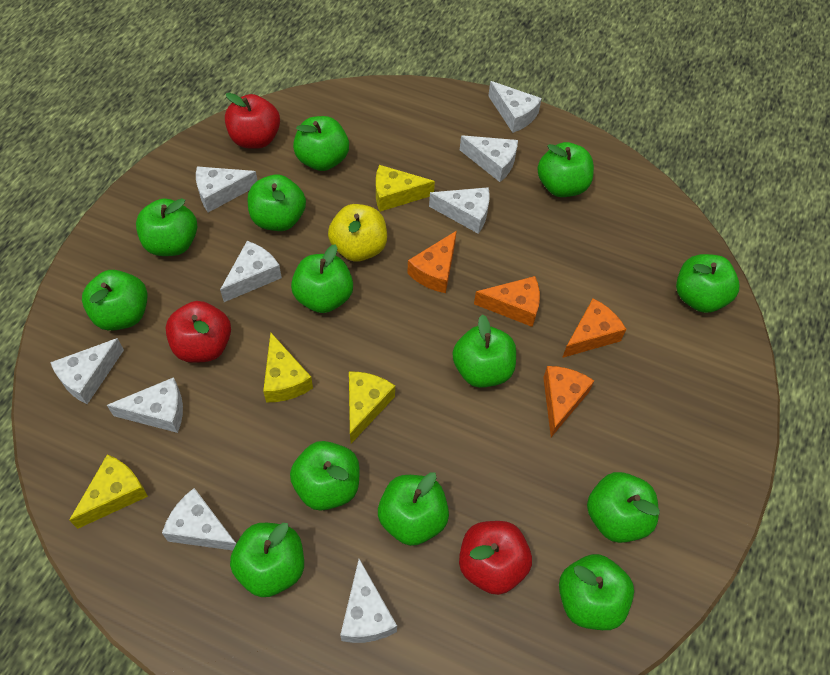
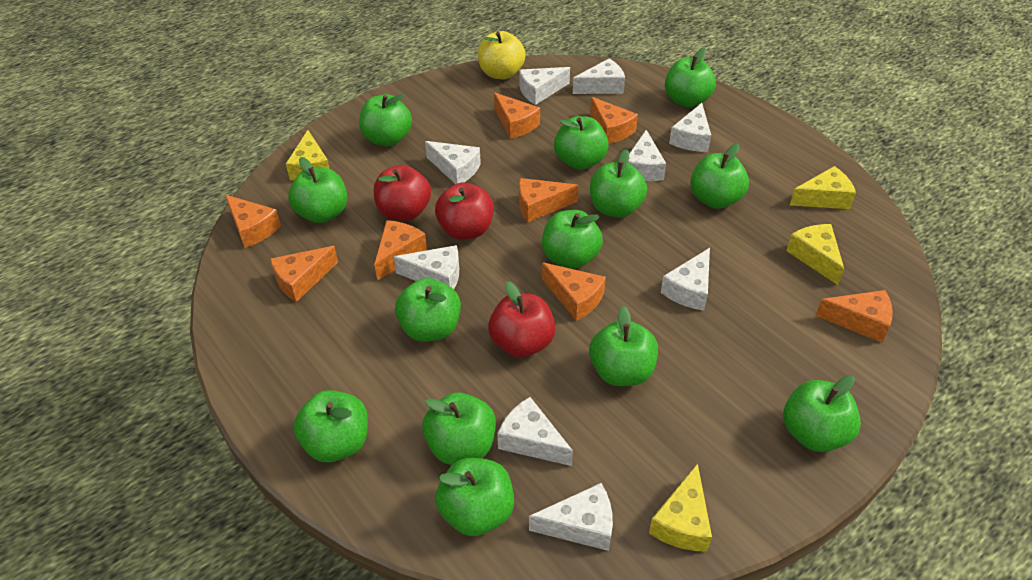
orange cheese: 4 -> 8

